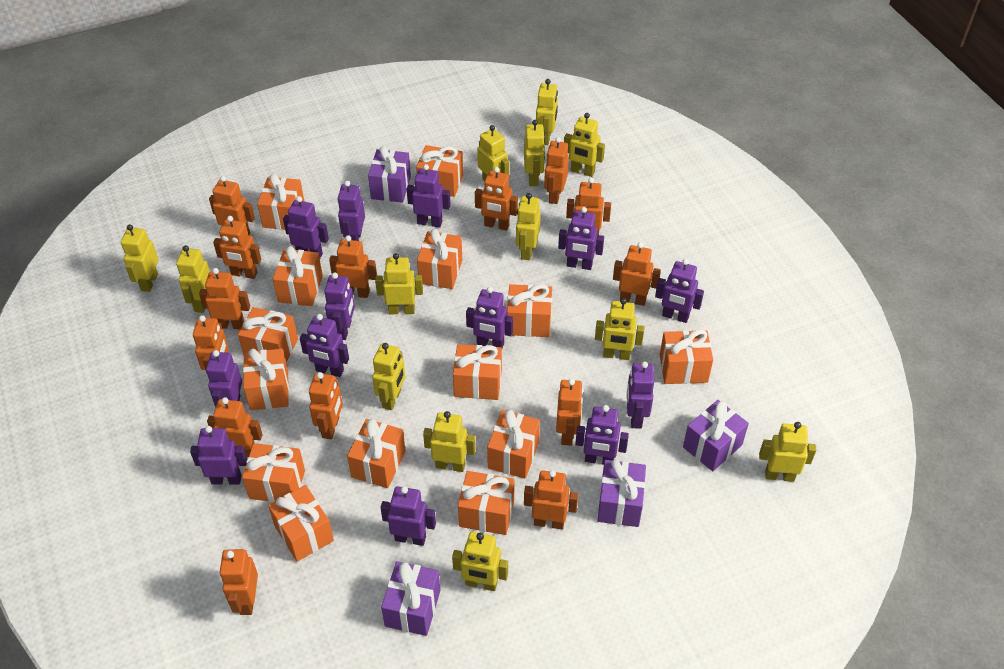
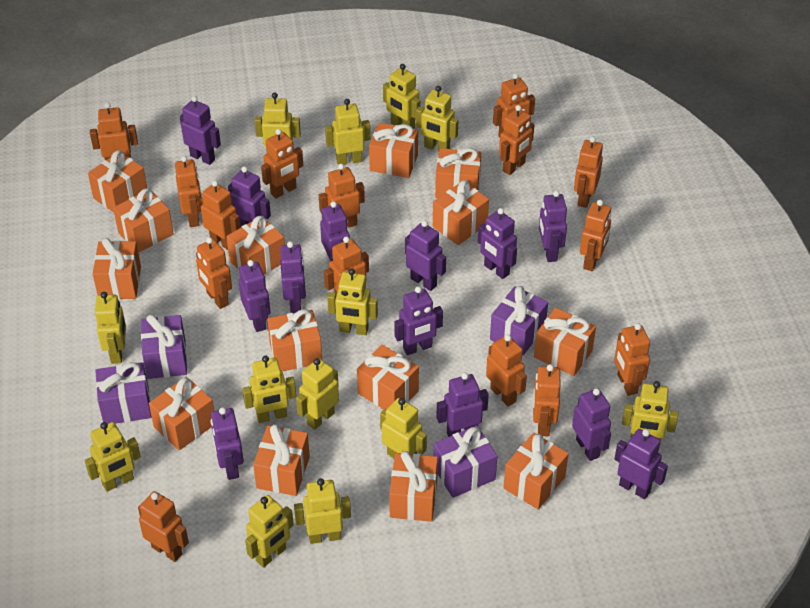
orange robot: 14 -> 15

